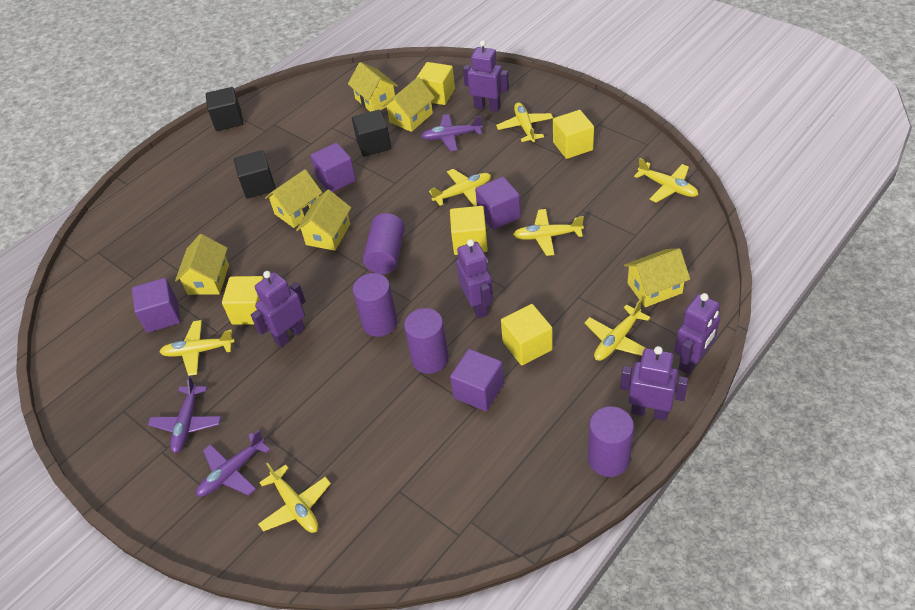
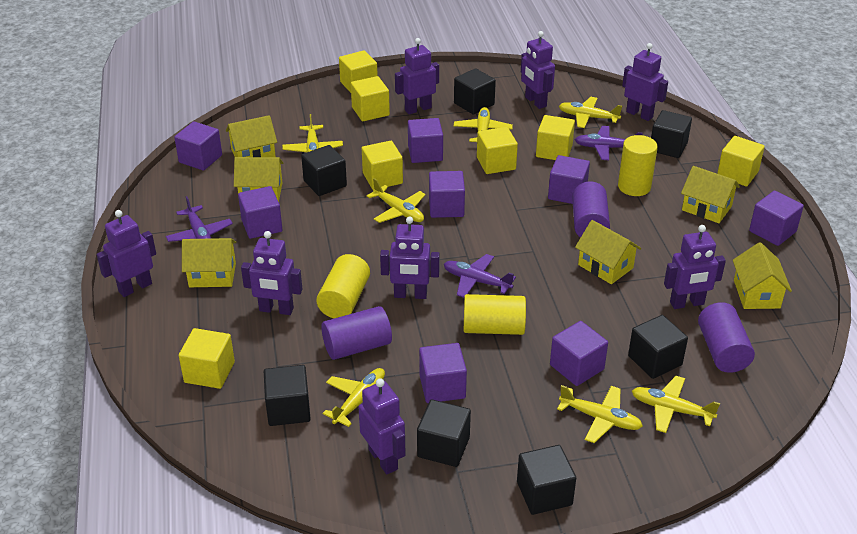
black cube: 3 -> 7
purple cube: 4 -> 8
purple cylinder: 4 -> 3
purple robot: 5 -> 8
yellow cube: 5 -> 7
yellow cylinder: 0 -> 3

